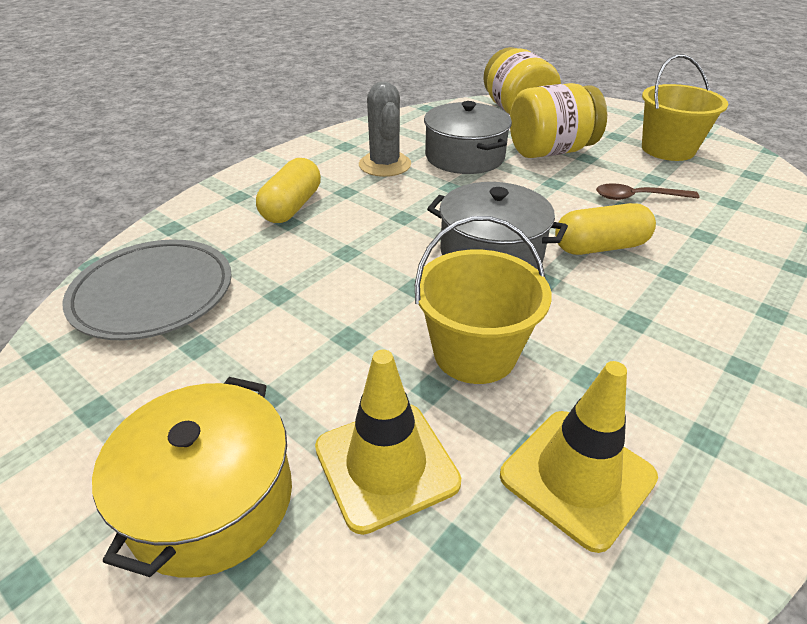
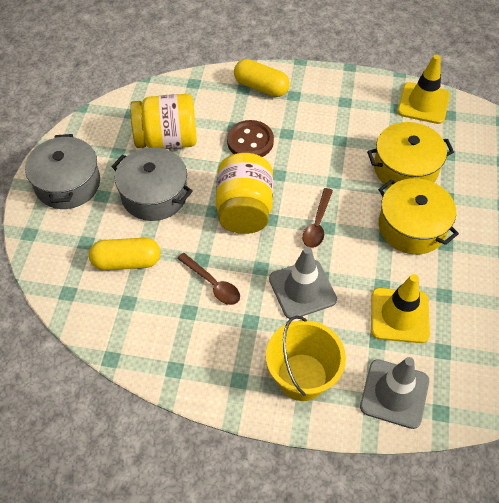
brown button: 0 -> 1
brown spoon: 1 -> 2
grey cactus: 1 -> 0
grey plate: 1 -> 0
grey traffic cone: 0 -> 2
yellow bucket: 2 -> 1
yellow pot: 1 -> 2

